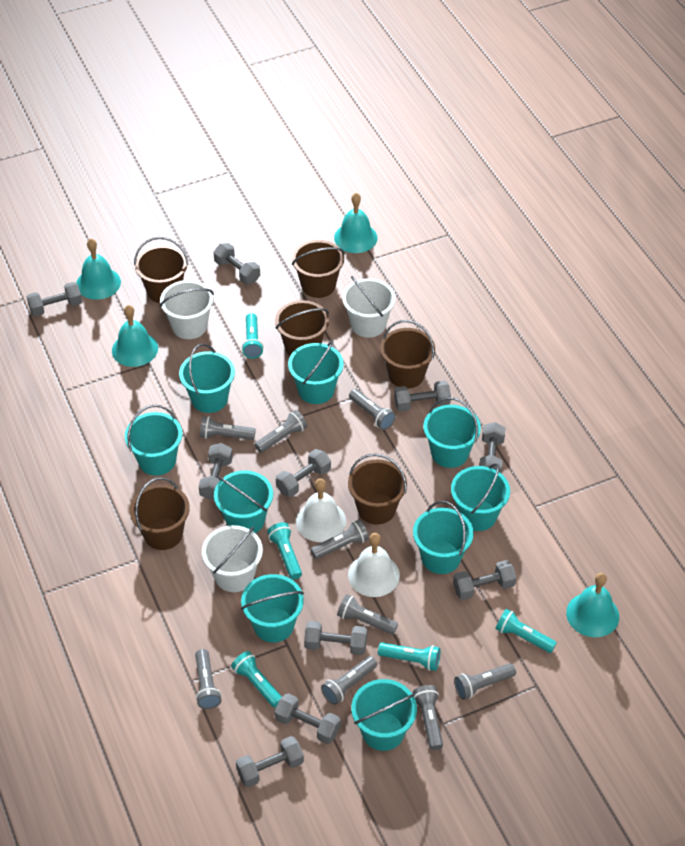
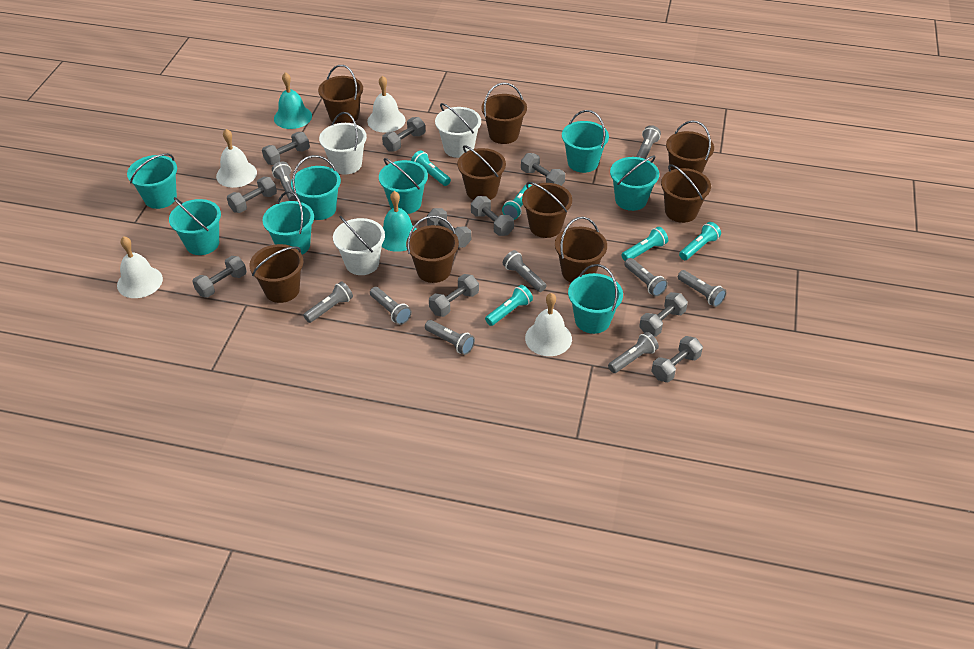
brown bucket: 6 -> 9
turquoise bell: 4 -> 2
turquoise bucket: 9 -> 8
white bell: 2 -> 4

